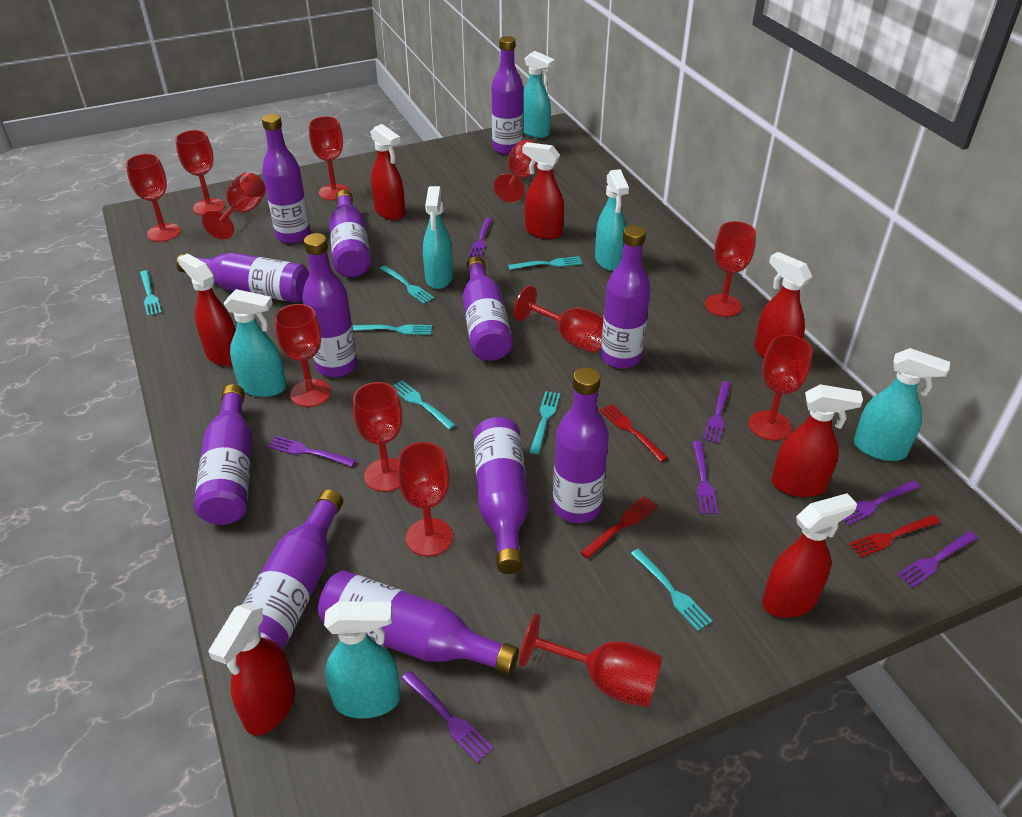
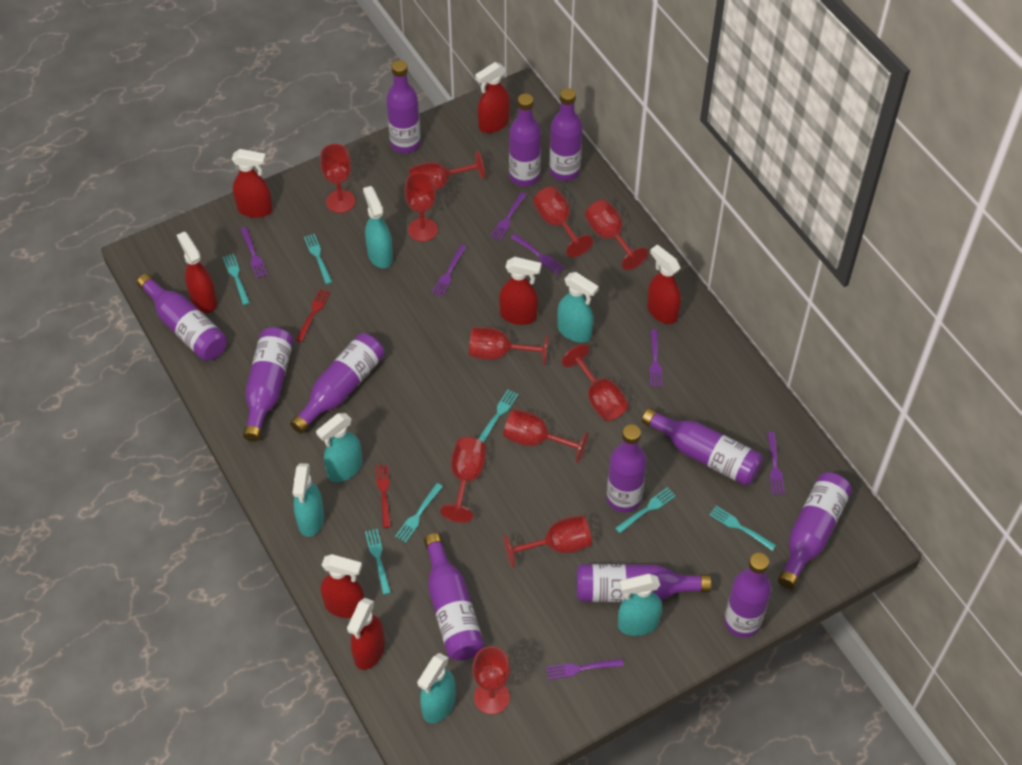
red fork: 3 -> 2
red goblet: 12 -> 11

